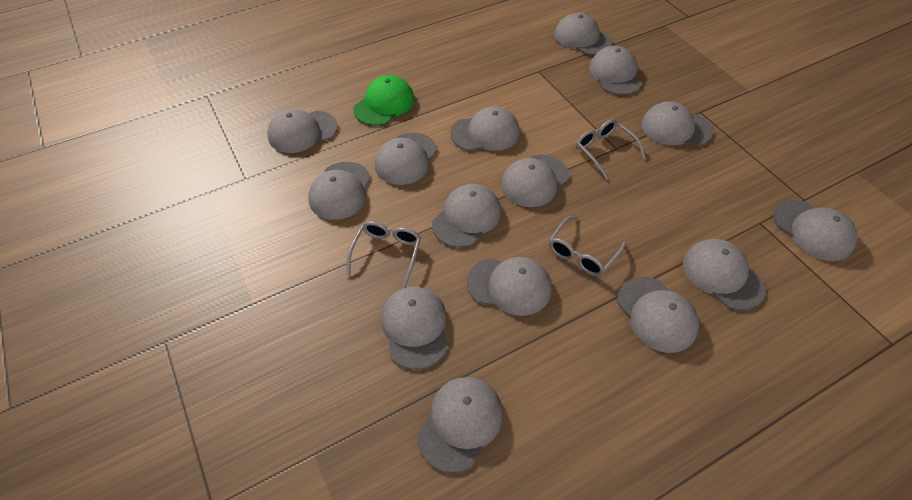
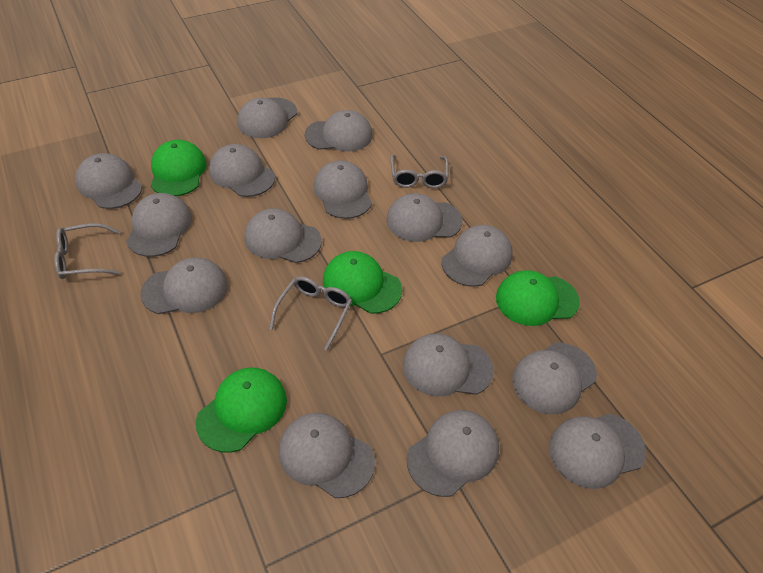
green cap: 1 -> 4

